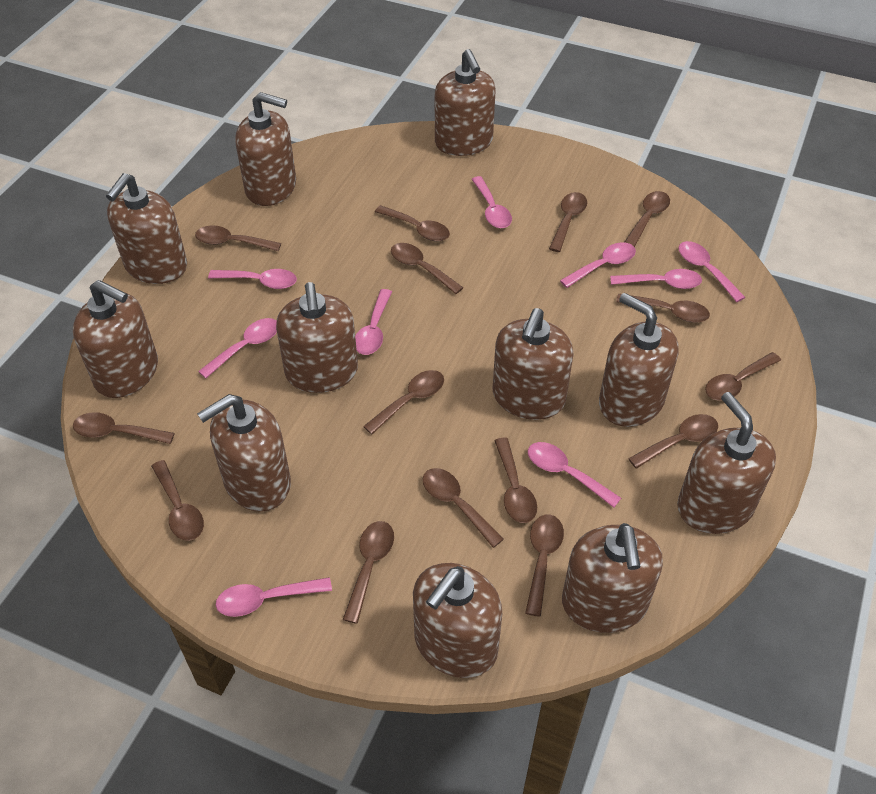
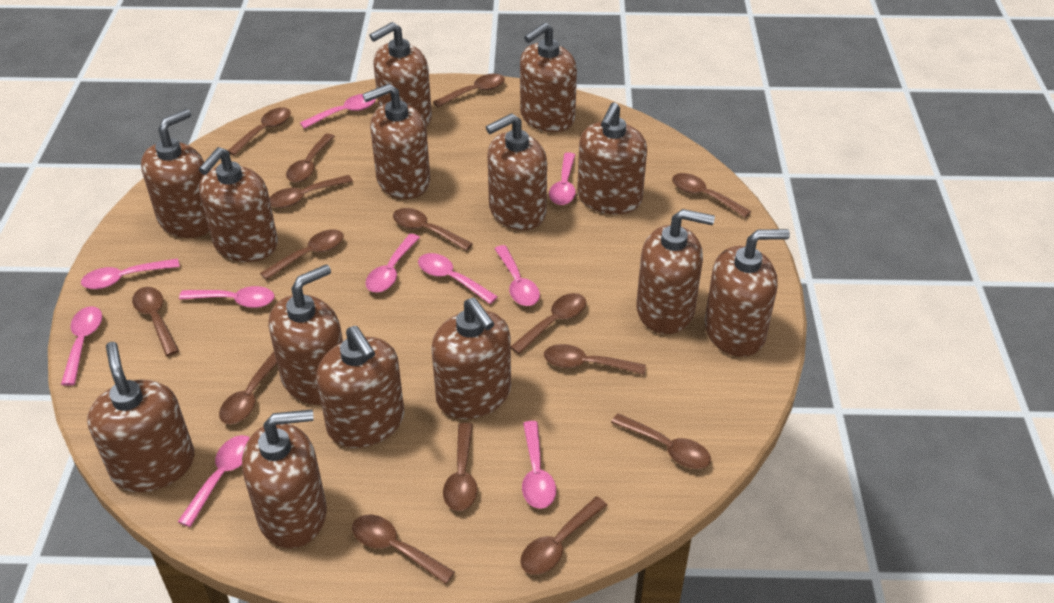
brown soap dispenser: 11 -> 14
pink spoon: 9 -> 10

